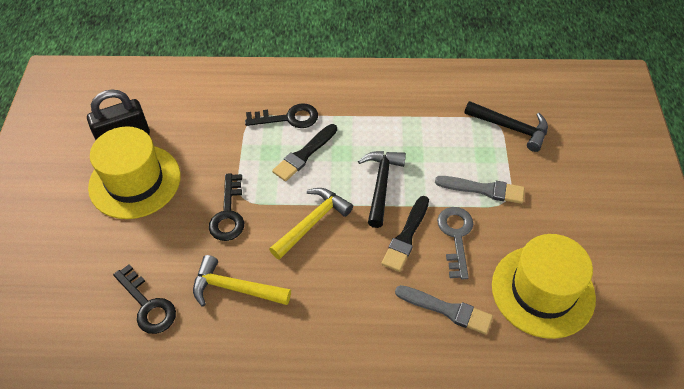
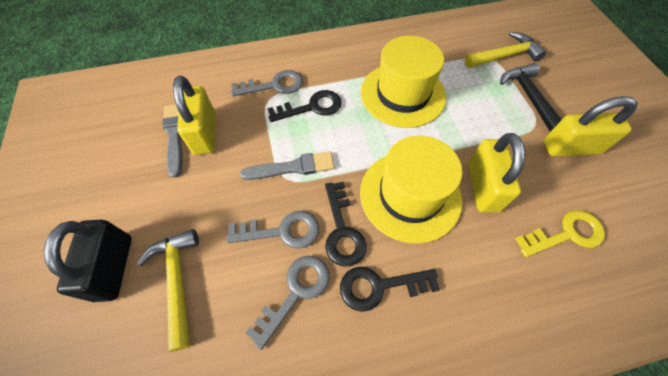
black brush: 2 -> 0
black hammer: 2 -> 1
grey key: 1 -> 3
yellow key: 0 -> 1
yellow padlock: 0 -> 3

